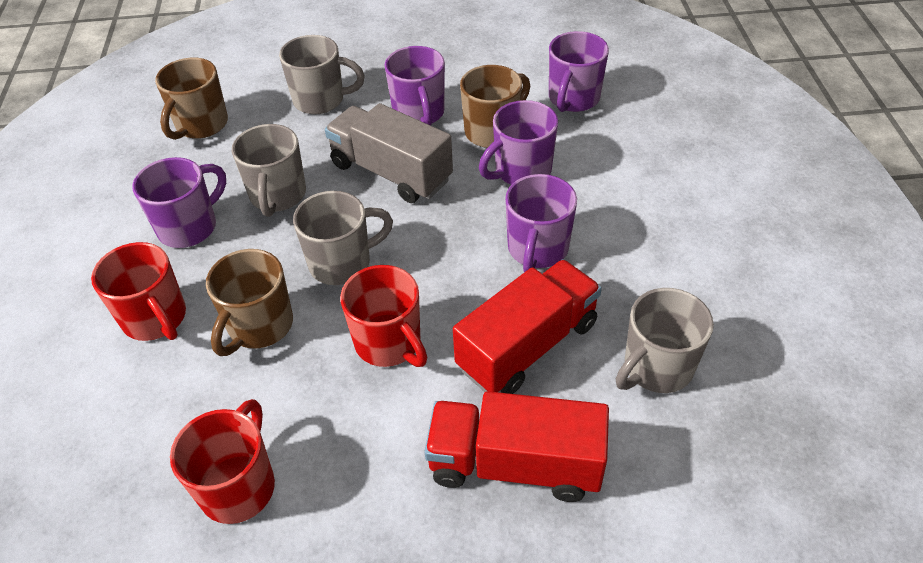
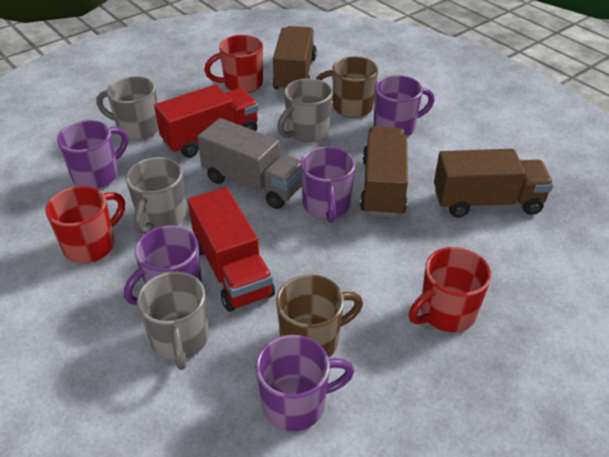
brown mug: 3 -> 2
brown truck: 0 -> 3

